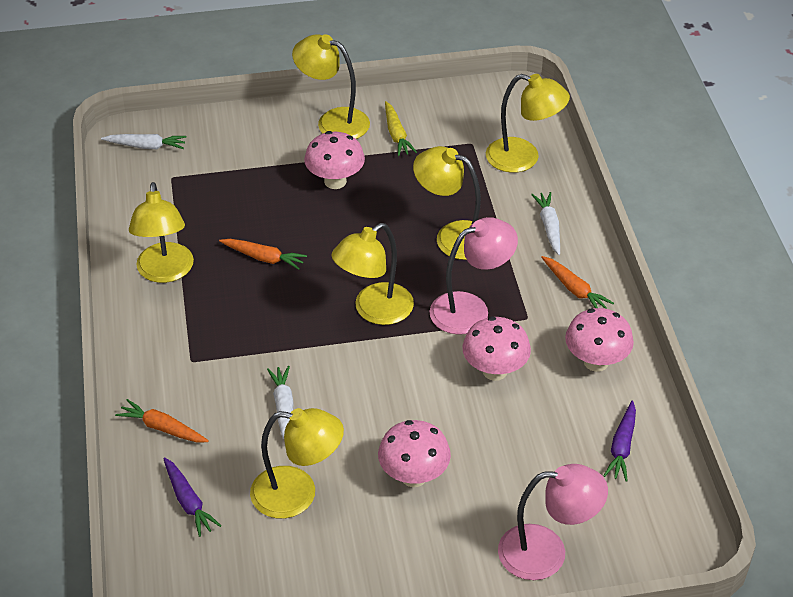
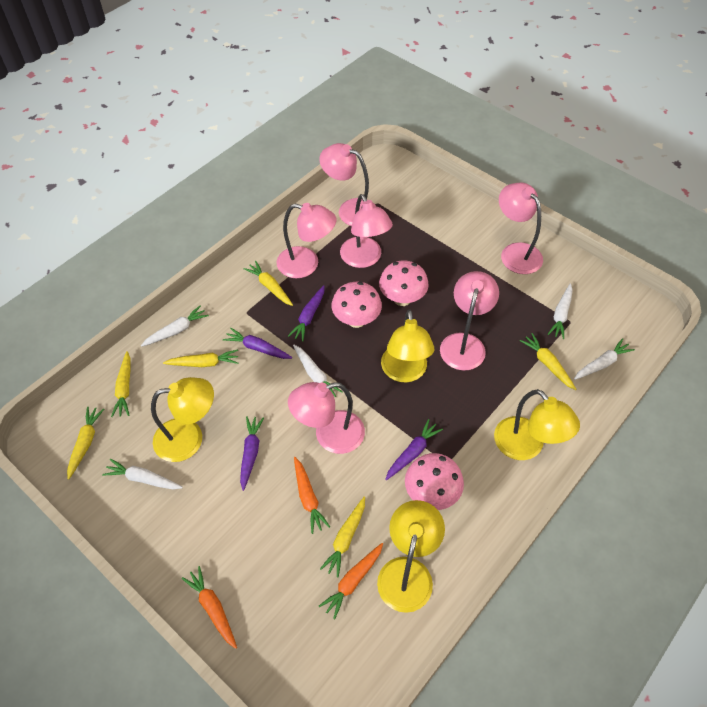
pink lamp: 2 -> 6
pink mushroom: 4 -> 3
purple carrot: 2 -> 4
white carrot: 3 -> 5
yellow carrot: 1 -> 6
yellow lamp: 6 -> 4

